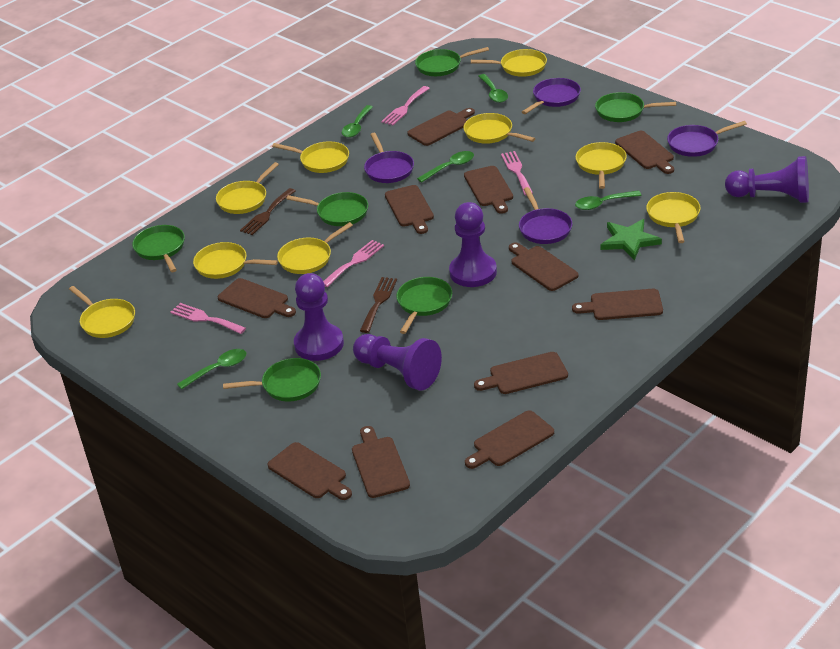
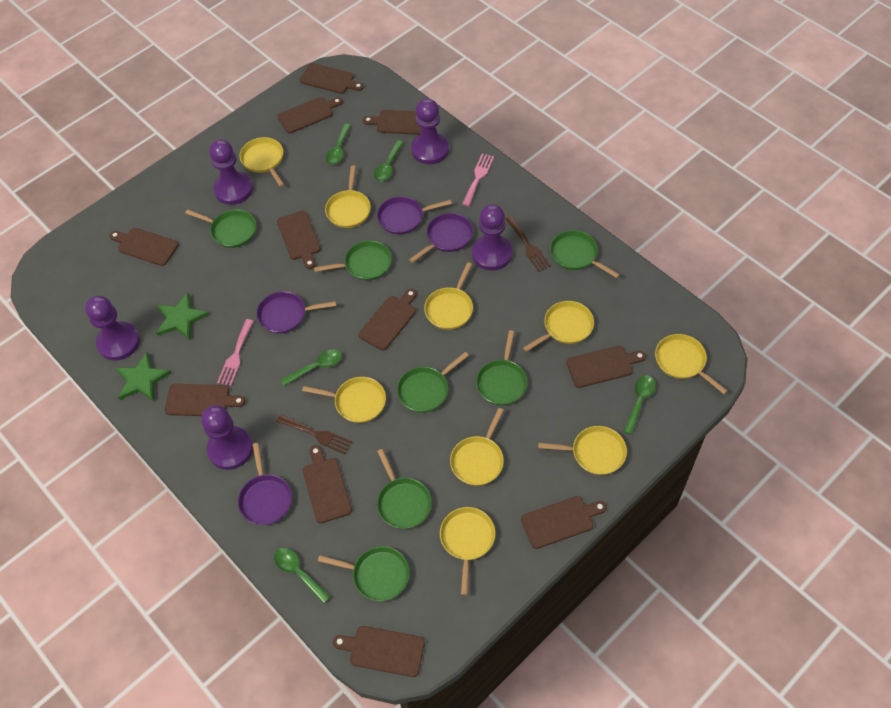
green pan: 6 -> 7
green star: 1 -> 2
pink fork: 4 -> 2
purple pawn: 4 -> 5

